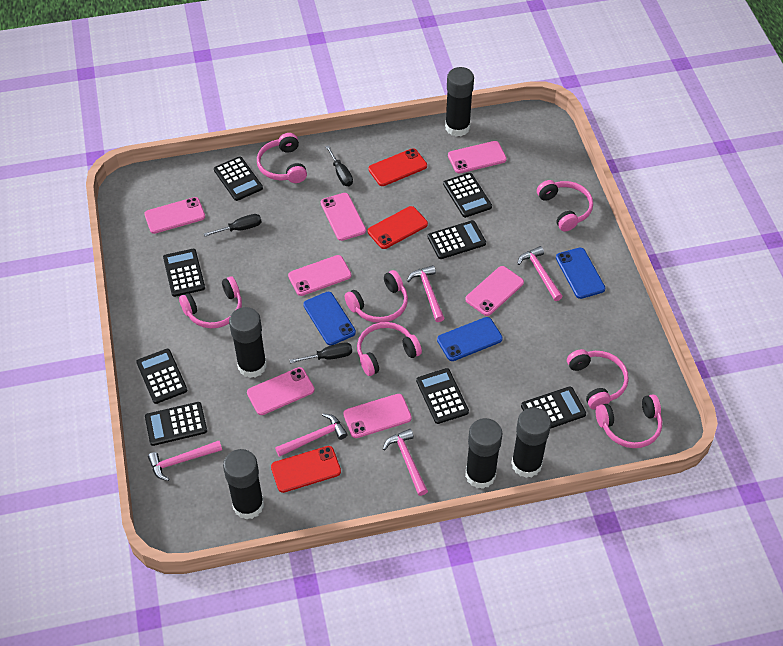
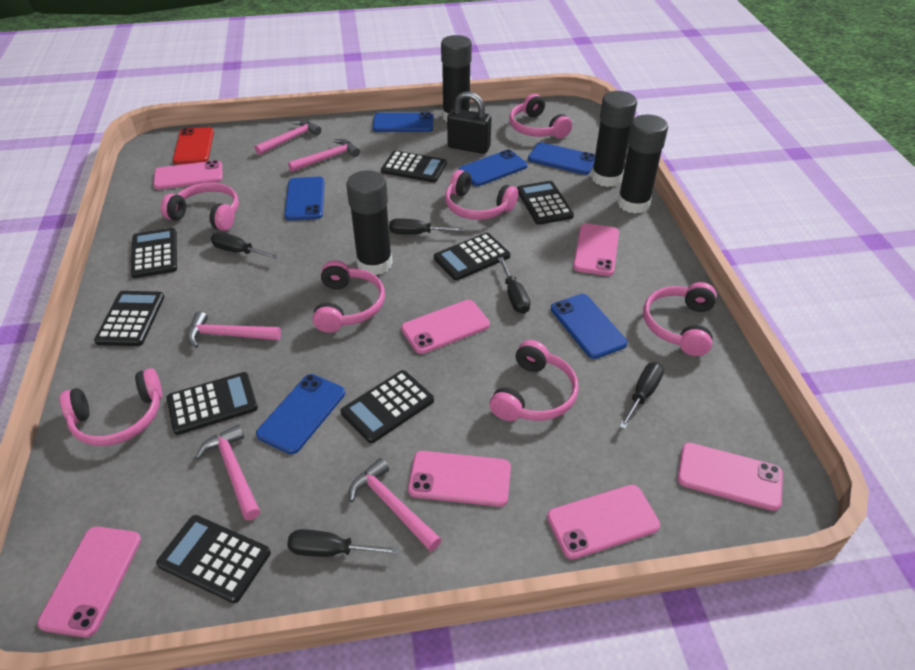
black glue stick: 5 -> 4
black padlock: 0 -> 1
black screwdriver: 3 -> 5
blue phone: 3 -> 6
red phone: 3 -> 1

